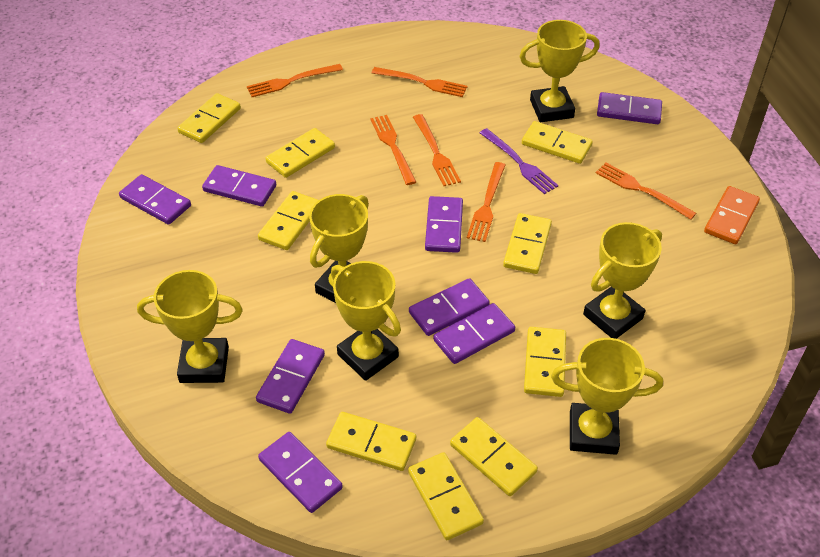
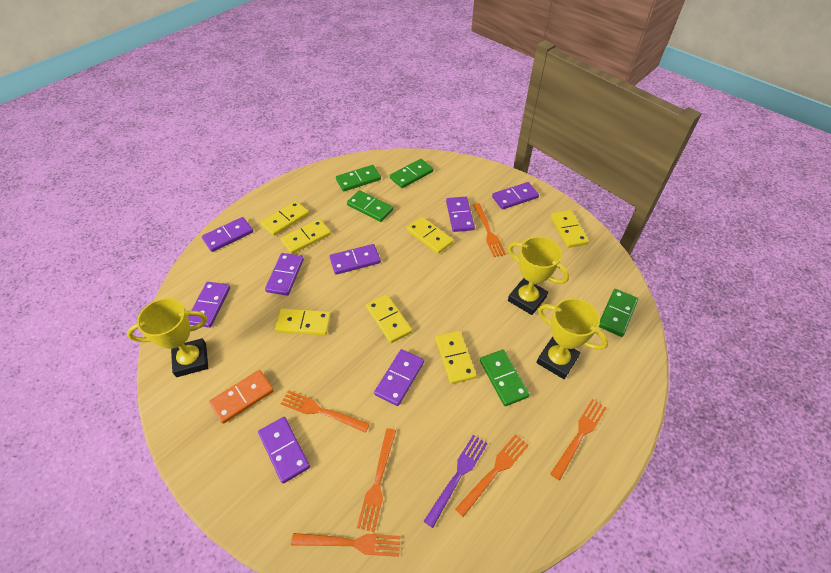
green domino: 0 -> 5
yellow domino: 9 -> 7
yellow trophy: 6 -> 3

